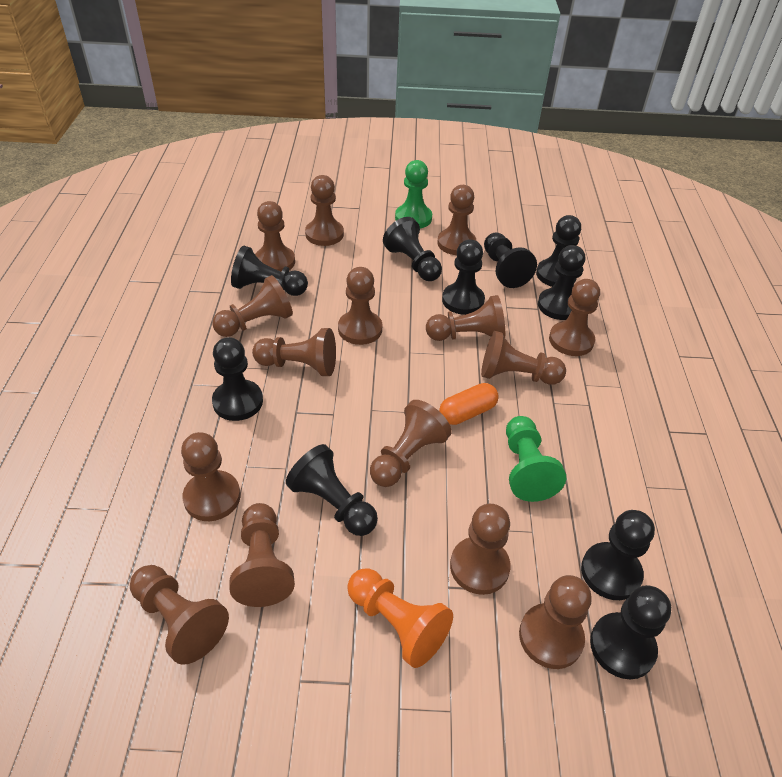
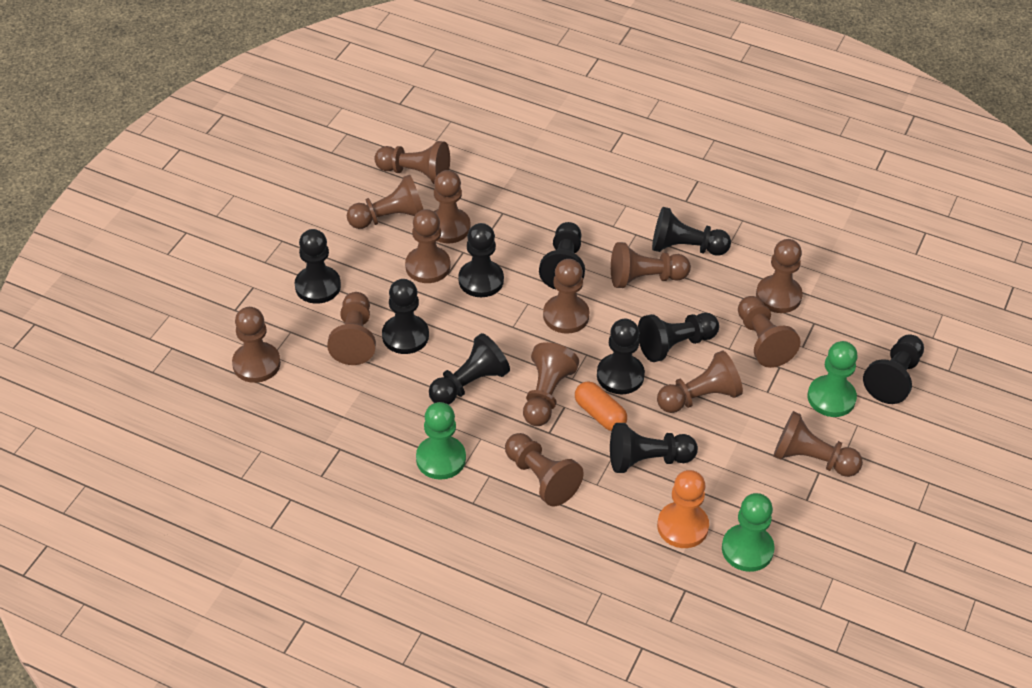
brown pawn: 15 -> 14
green pawn: 2 -> 3

